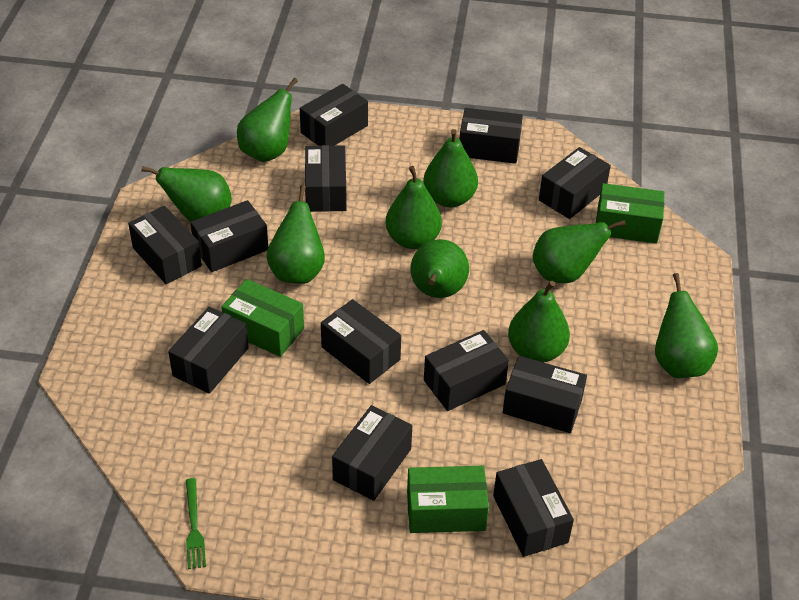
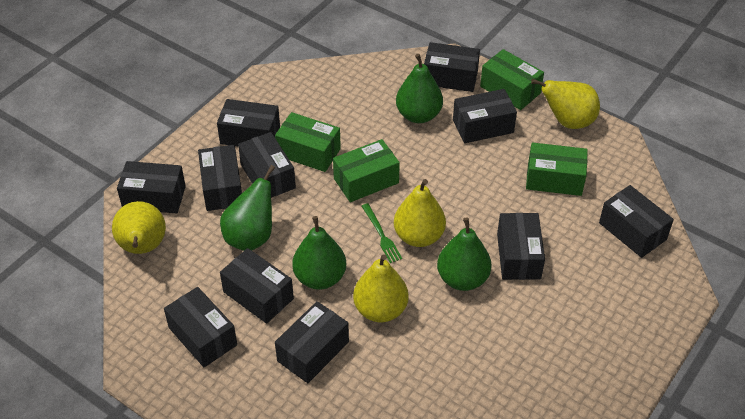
black box: 12 -> 11
green box: 3 -> 4
green pear: 9 -> 4
yellow pear: 0 -> 4

